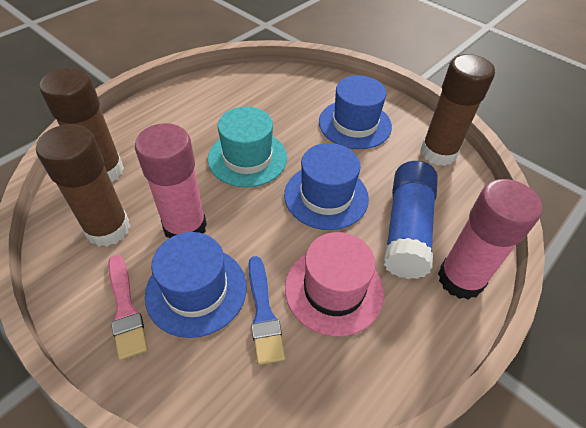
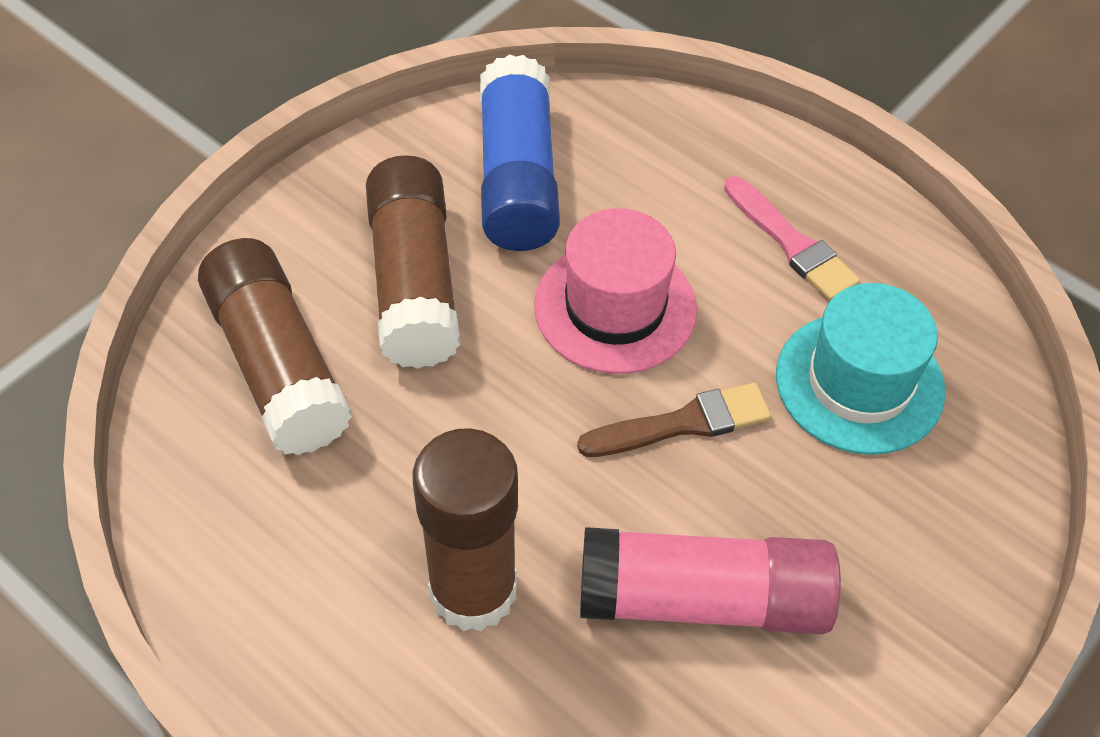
blue brush: 1 -> 0
blue hat: 3 -> 0
brown brush: 0 -> 1
pink glue stick: 2 -> 1

